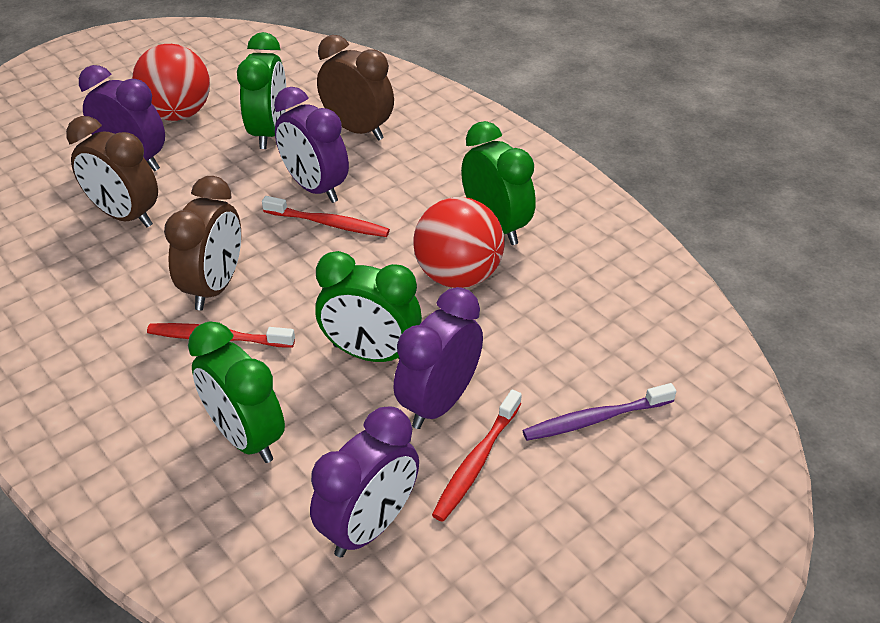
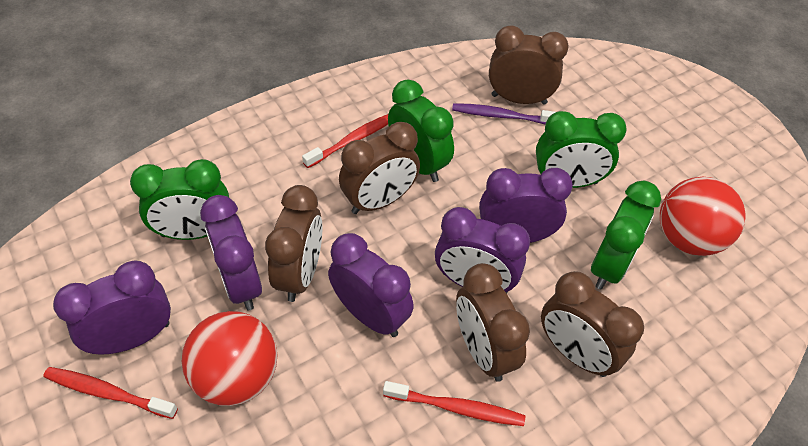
brown clock: 3 -> 5
purple clock: 4 -> 5

